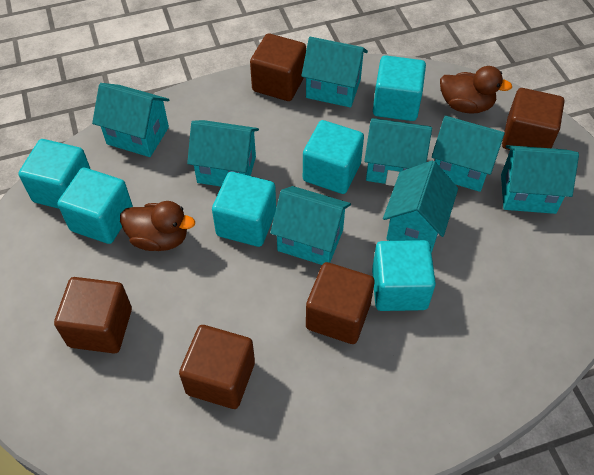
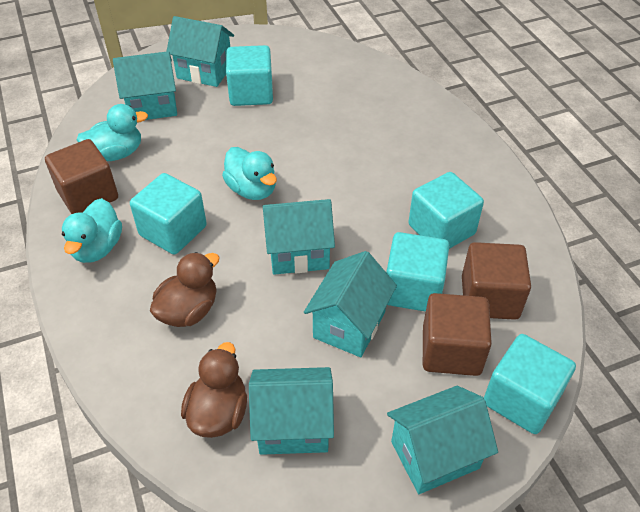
brown cube: 5 -> 3
turquoise cube: 6 -> 5
turquoise duck: 0 -> 3
turquoise house: 8 -> 6

